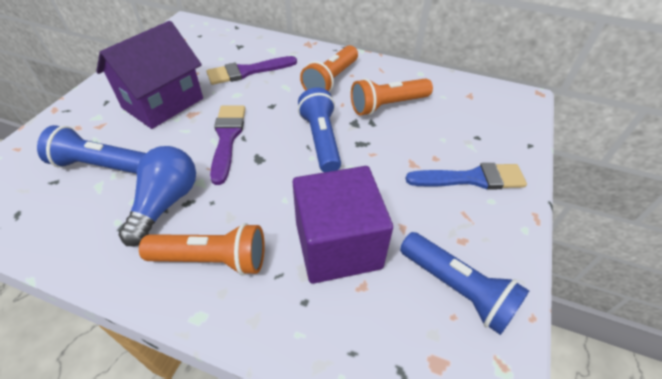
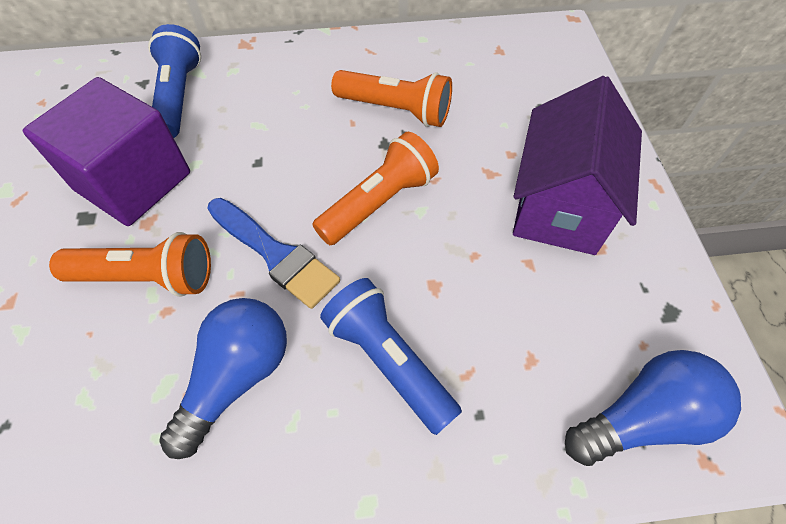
blue flashlight: 3 -> 2
blue light bulb: 1 -> 2
purple brush: 2 -> 0

